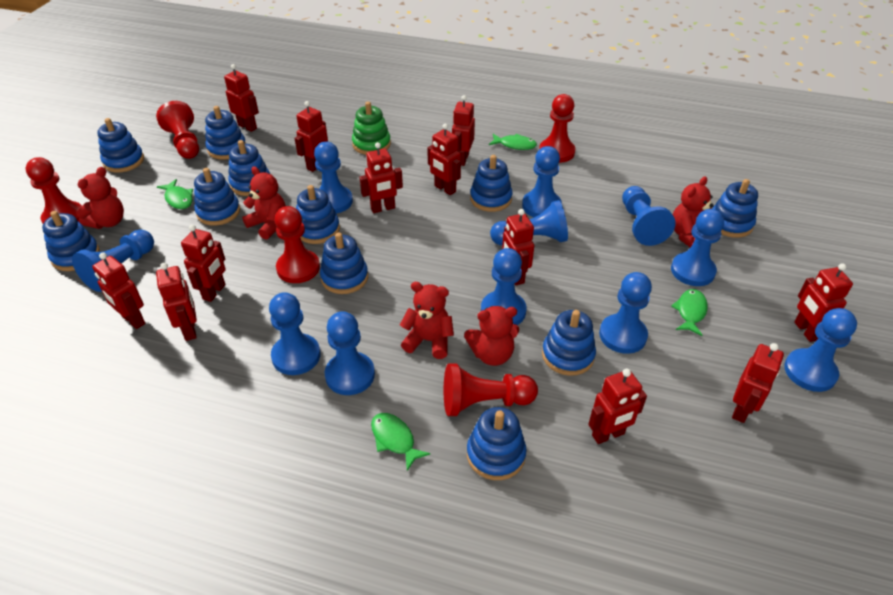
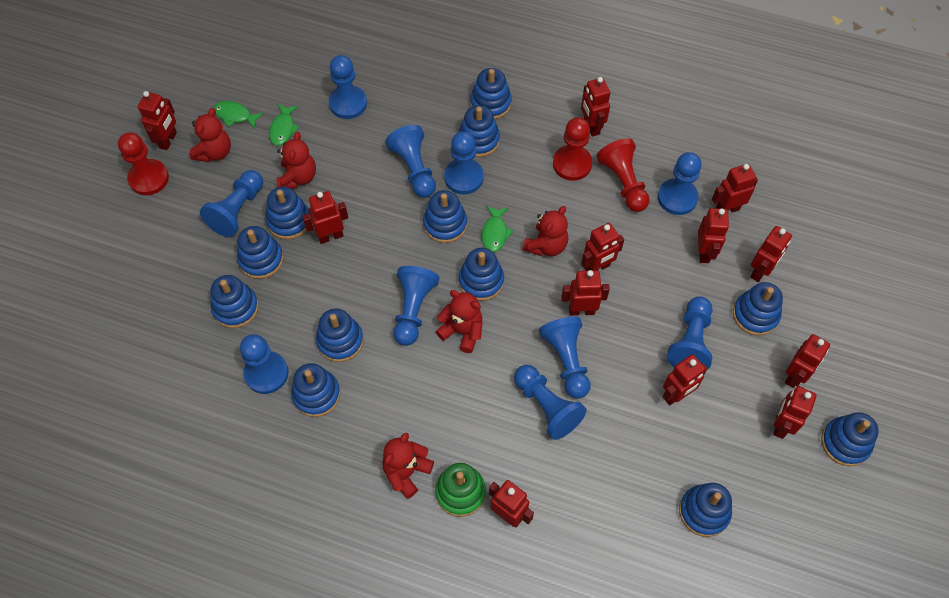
blue pawn: 11 -> 10
blue stacking toy: 11 -> 12
green fish: 4 -> 3
red pawn: 5 -> 3

